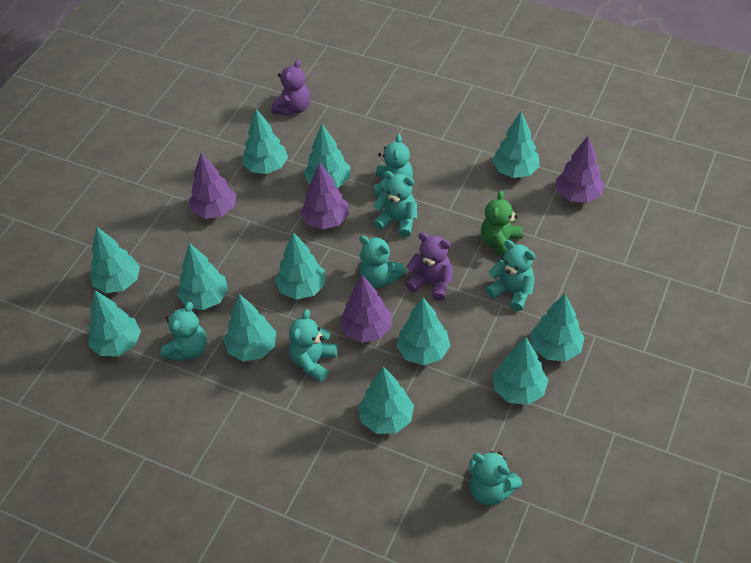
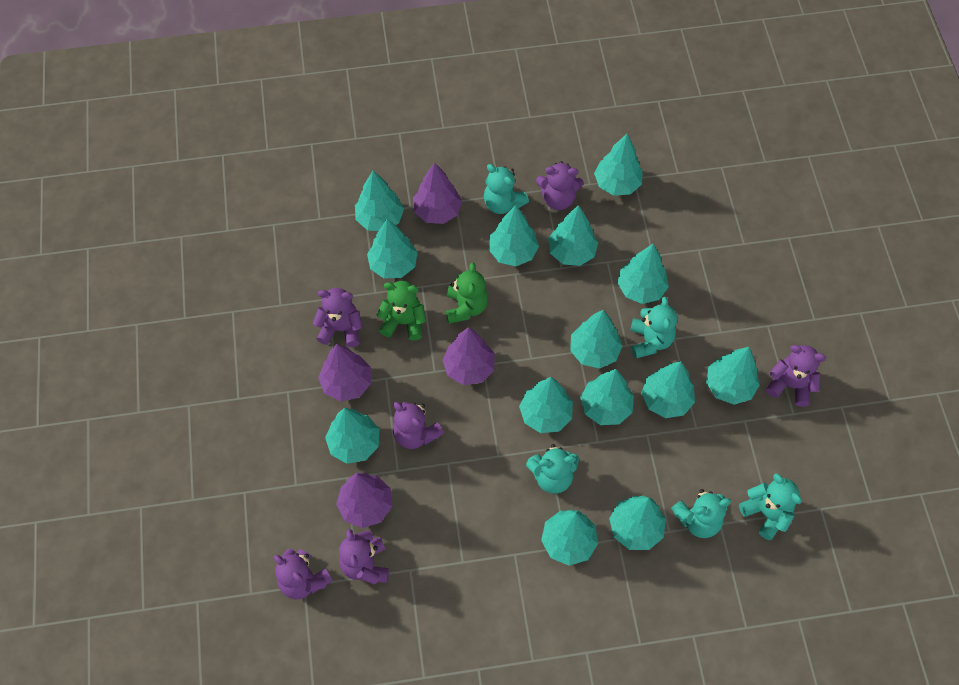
green teddy bear: 1 -> 2
purple teddy bear: 2 -> 6
turquoise teddy bear: 7 -> 5
turquoise tree: 12 -> 14

